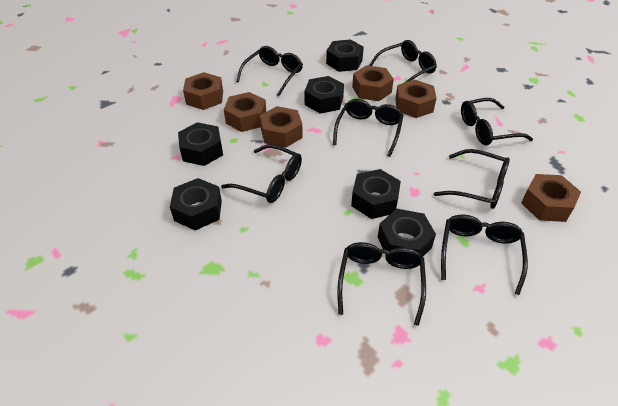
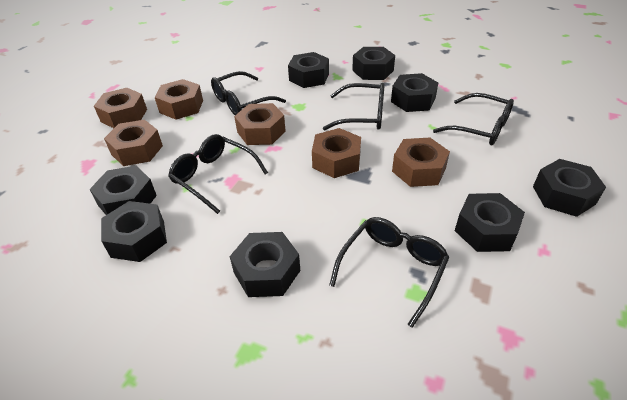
black glasses: 8 -> 5
black nut: 6 -> 8

